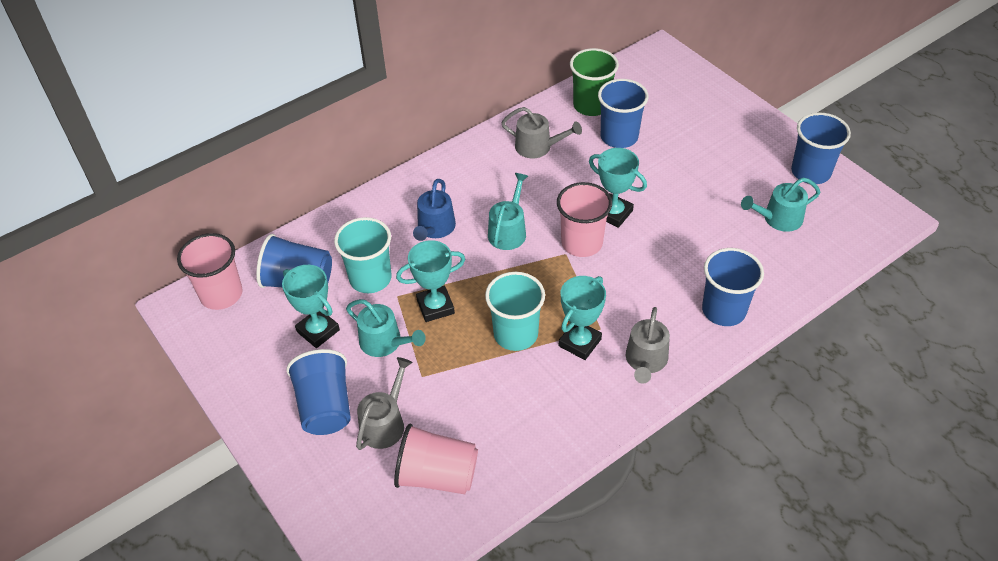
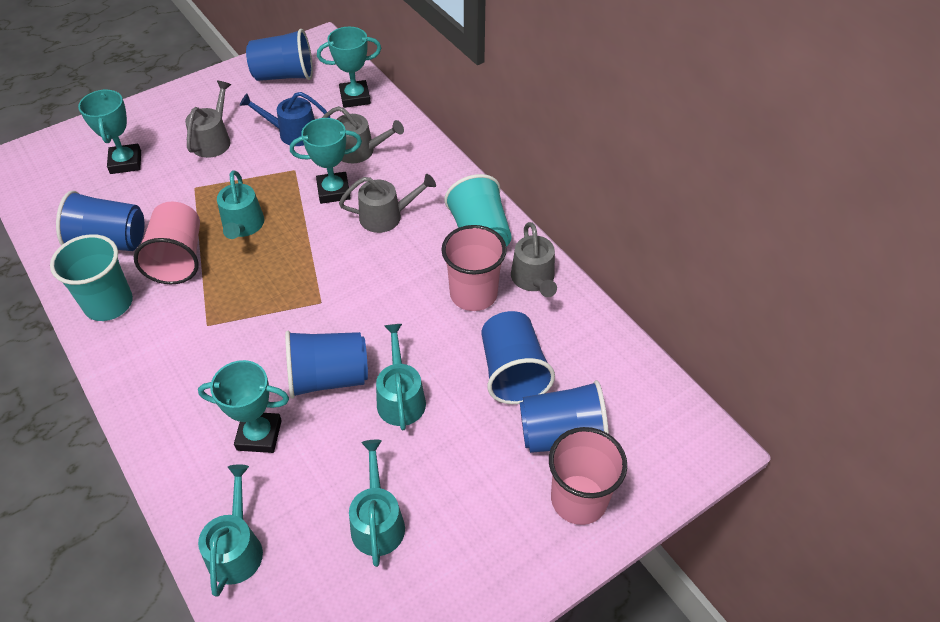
green cup: 1 -> 0
grey watering can: 3 -> 4
turquoise watering can: 3 -> 4

